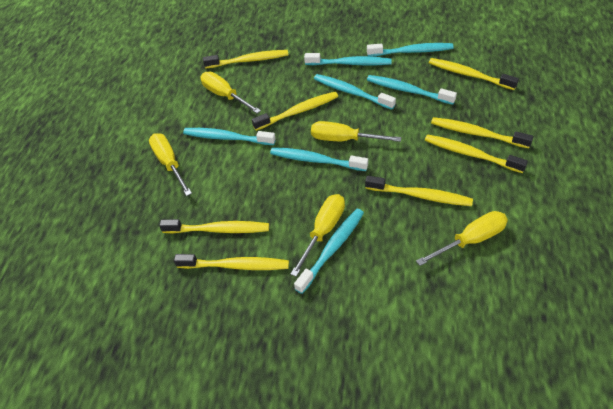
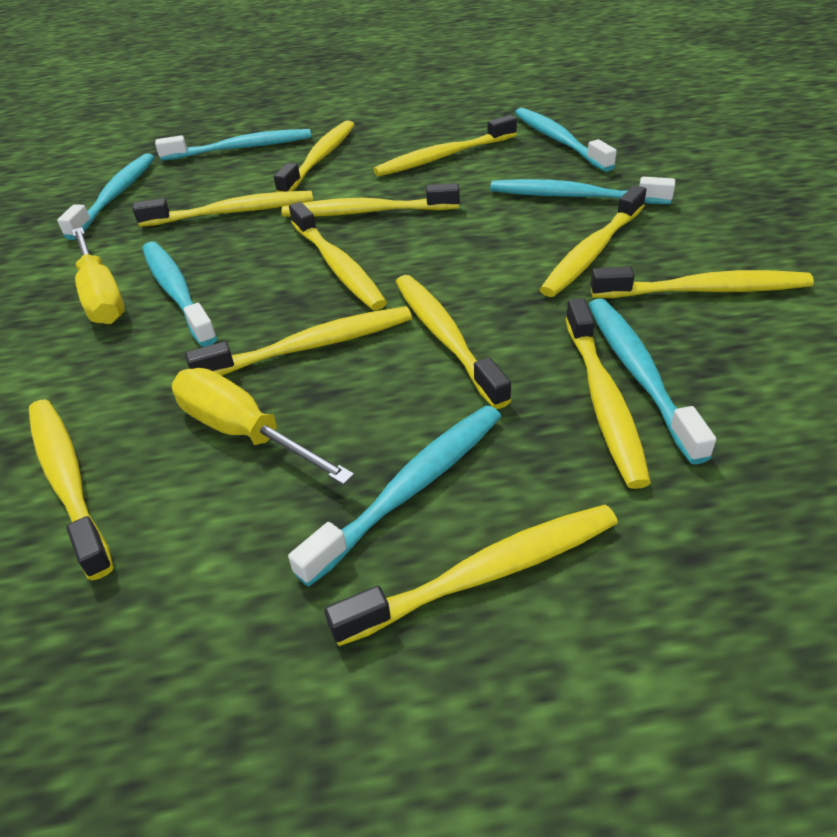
yellow screwdriver: 5 -> 2
yellow toothbrush: 8 -> 12

